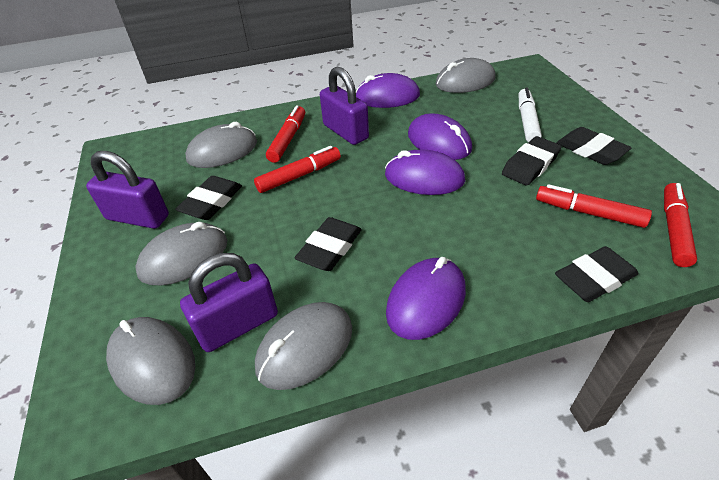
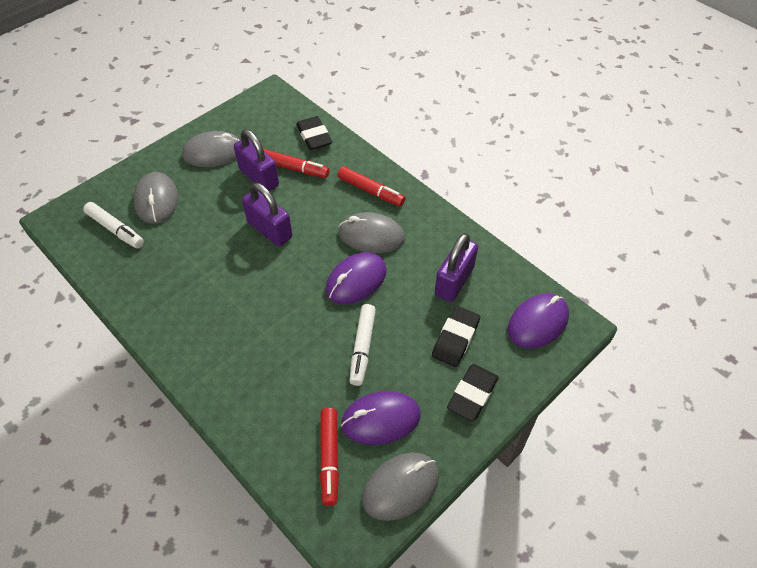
black eraser: 5 -> 3
grey mouse: 5 -> 4
purple mouse: 4 -> 3
red marker: 4 -> 3
white marker: 1 -> 2

